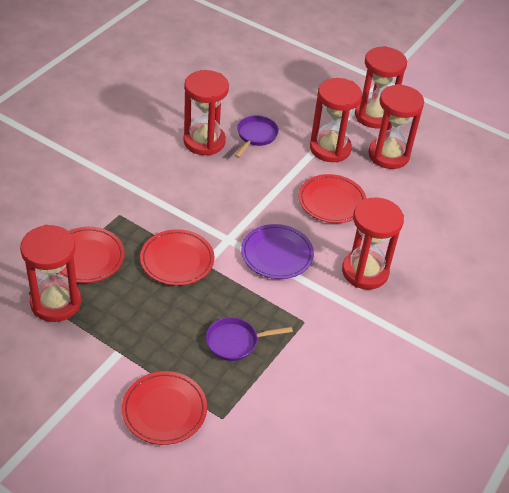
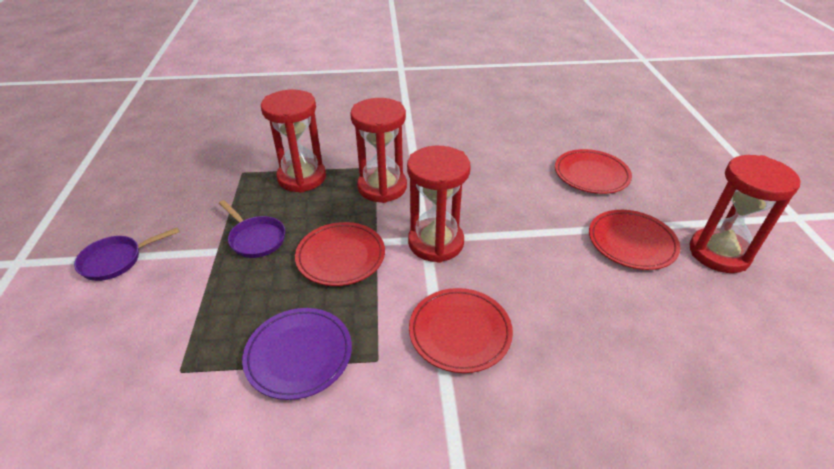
red hourglass: 6 -> 4

